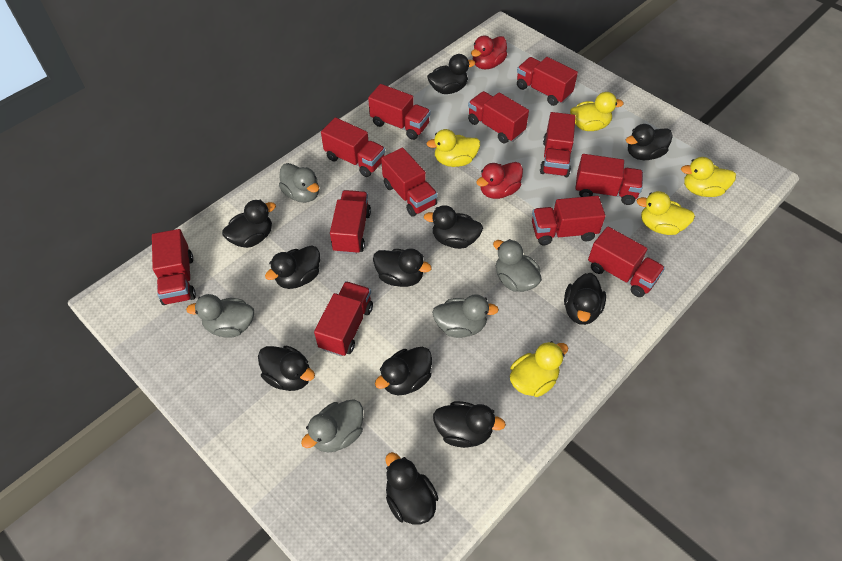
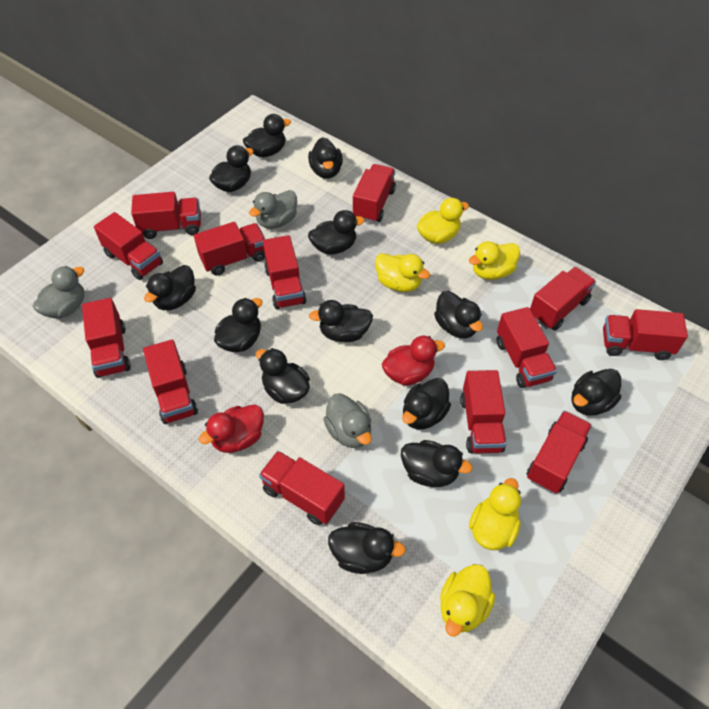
black duck: 11 -> 13
grey duck: 5 -> 3
red truck: 12 -> 13

